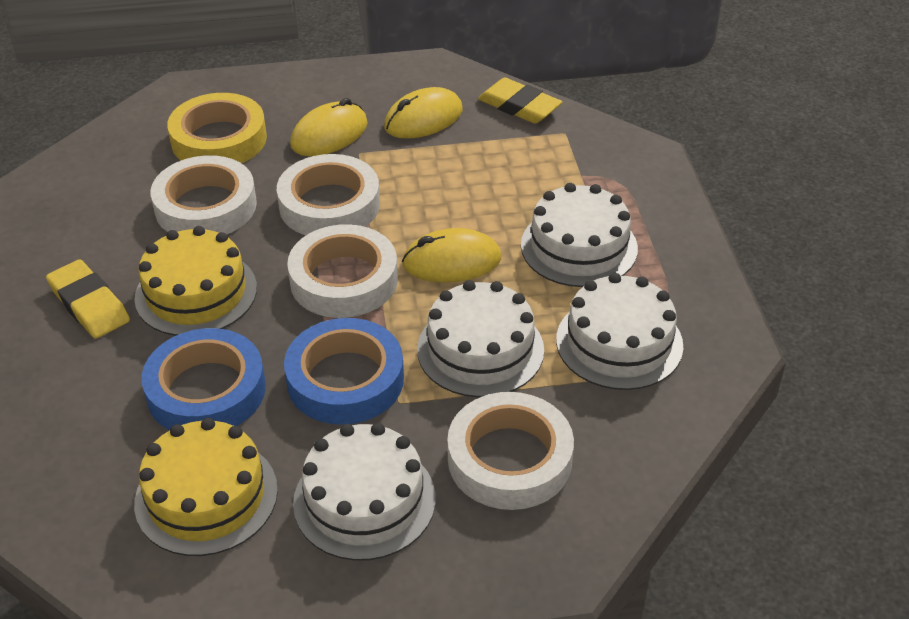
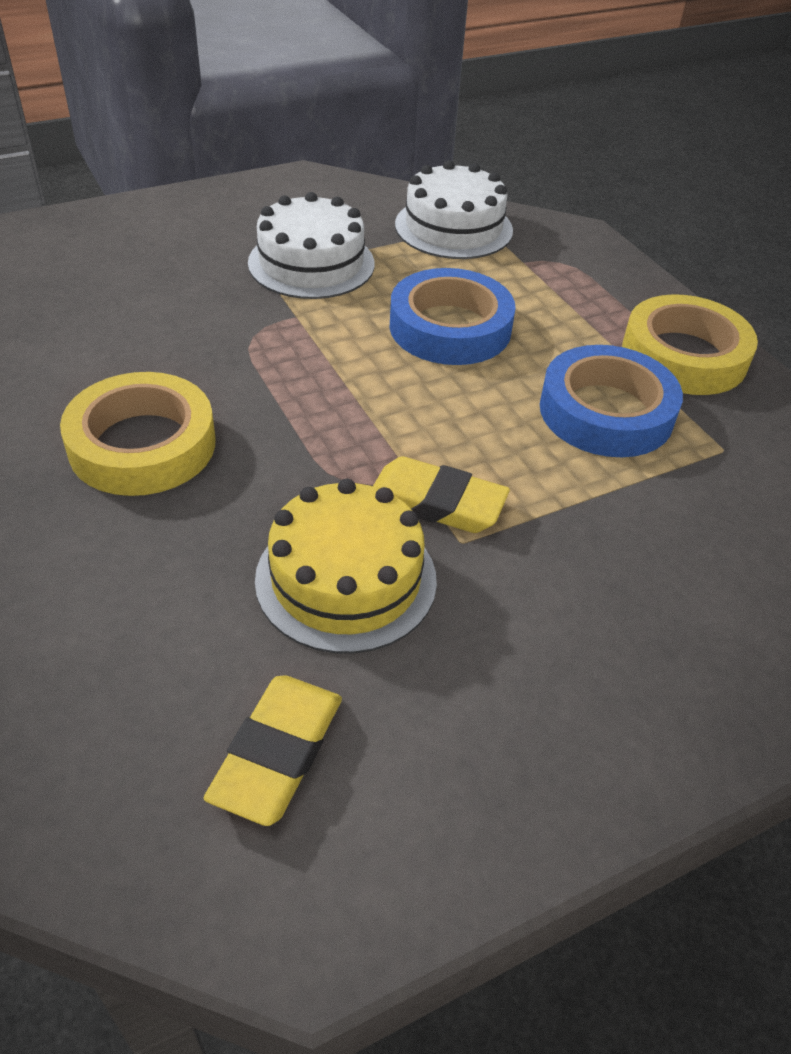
white cake: 4 -> 2
white tape: 4 -> 0
yellow cake: 2 -> 1
yellow mouse: 3 -> 0
yellow tape: 1 -> 2

